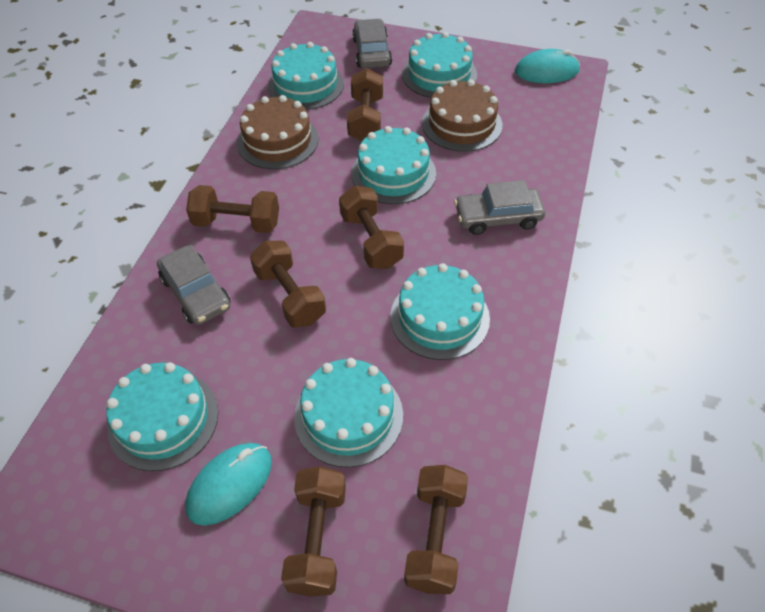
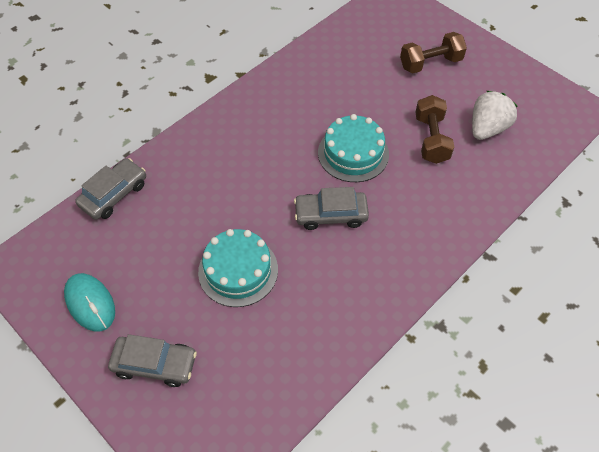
brown cake: 2 -> 0
brown dumbbell: 6 -> 2
turquoise cake: 6 -> 2
turquoise mouse: 2 -> 1
white strawberry: 0 -> 1

